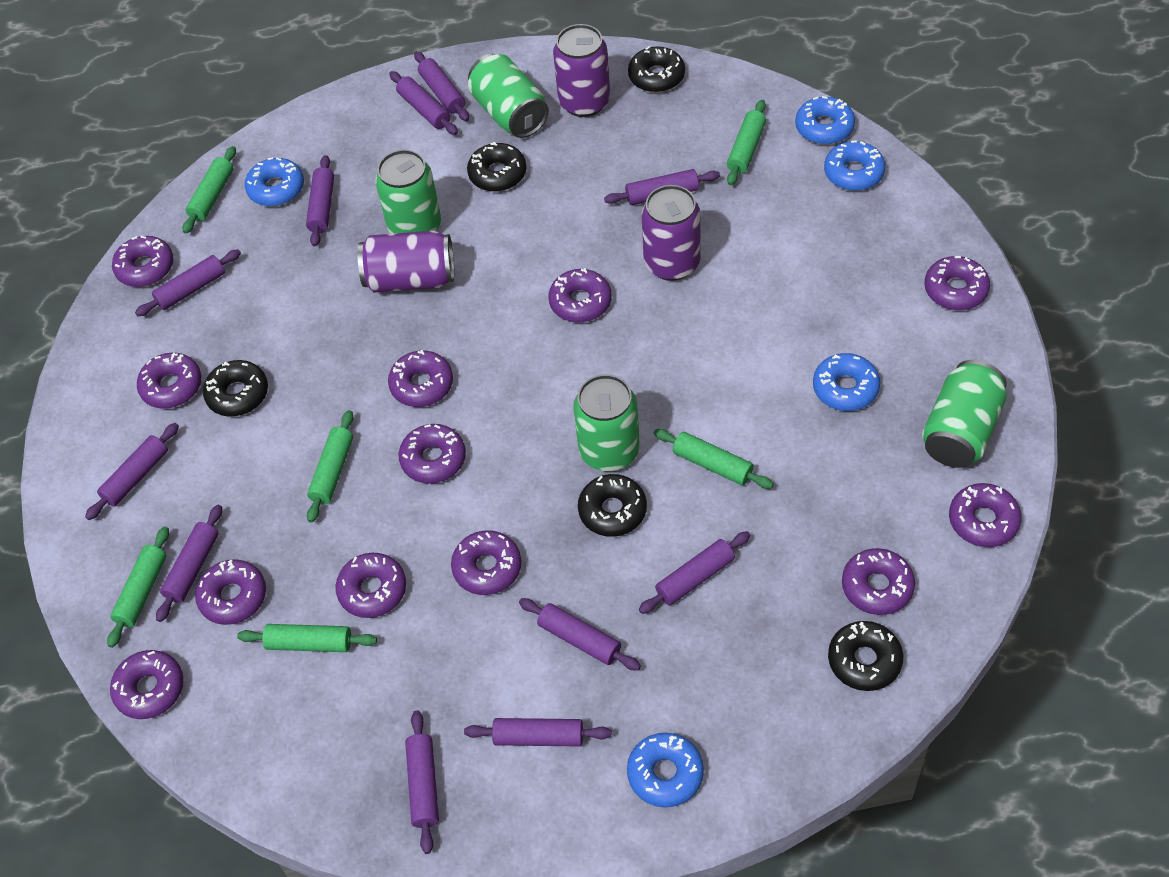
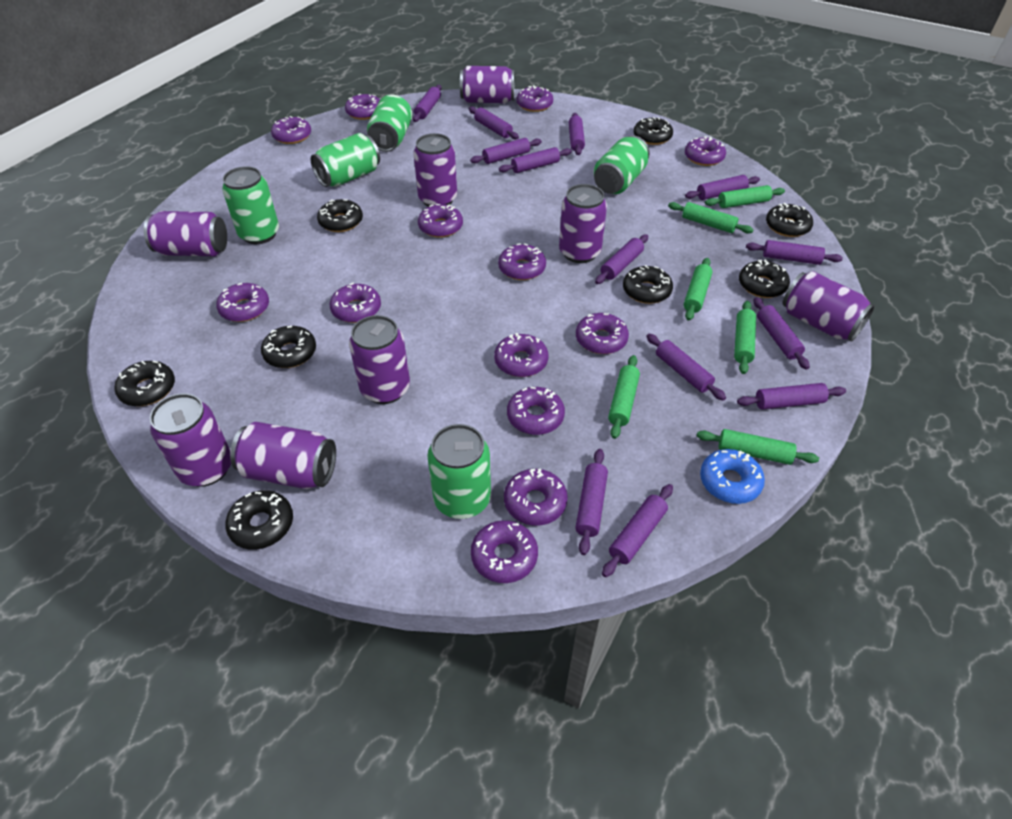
black donut: 5 -> 8
blue donut: 5 -> 1
green can: 4 -> 5
purple can: 3 -> 8
purple donut: 12 -> 13
purple rolling pin: 11 -> 13

